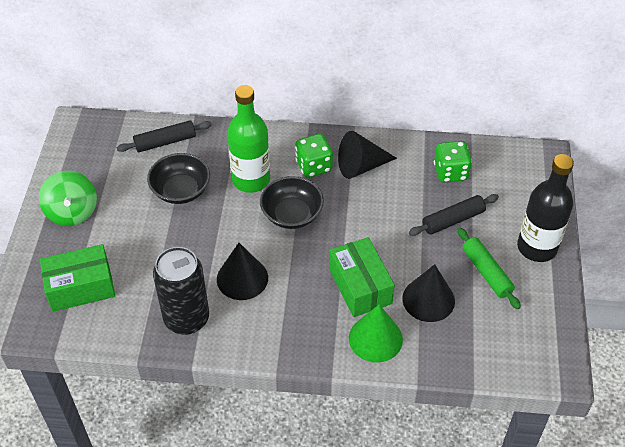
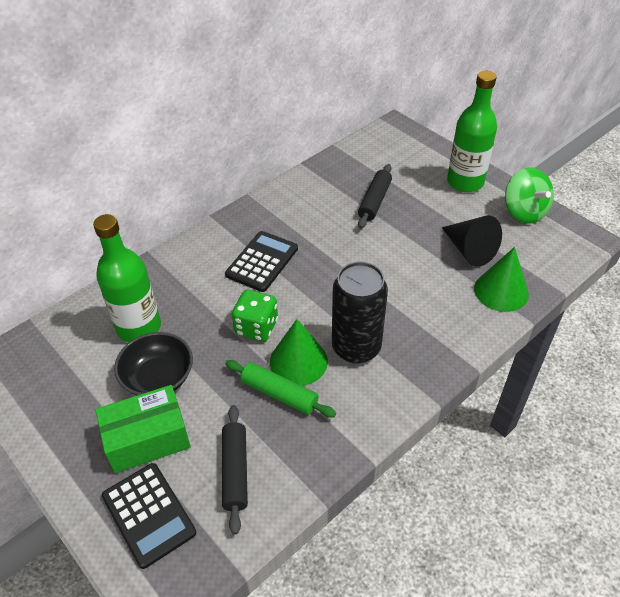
black bottle: 1 -> 0
black bowl: 2 -> 1
black calculator: 0 -> 2
black cone: 3 -> 1
green bottle: 1 -> 2
green box: 2 -> 1
green cone: 1 -> 2
green dice: 2 -> 1

